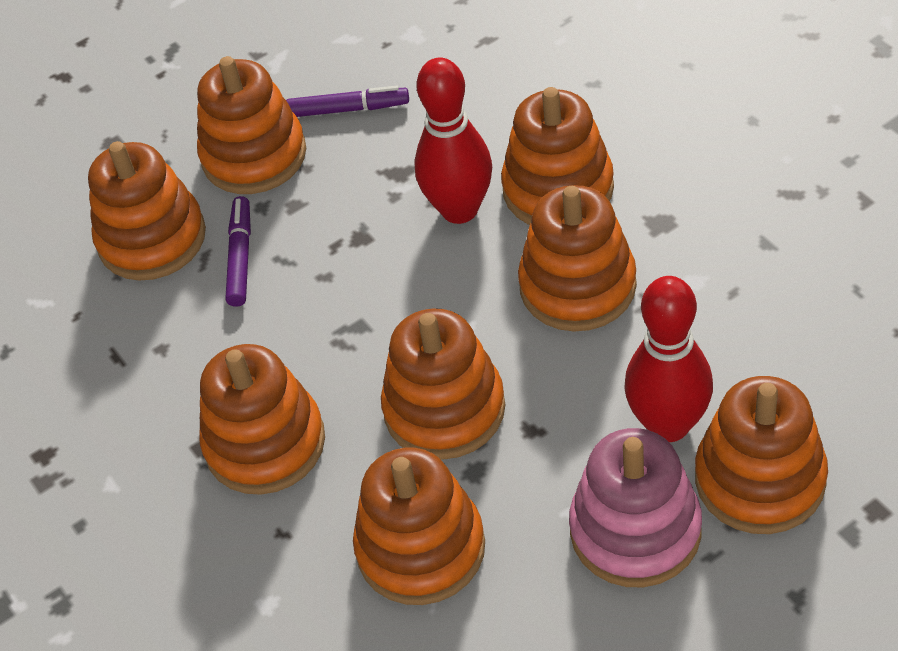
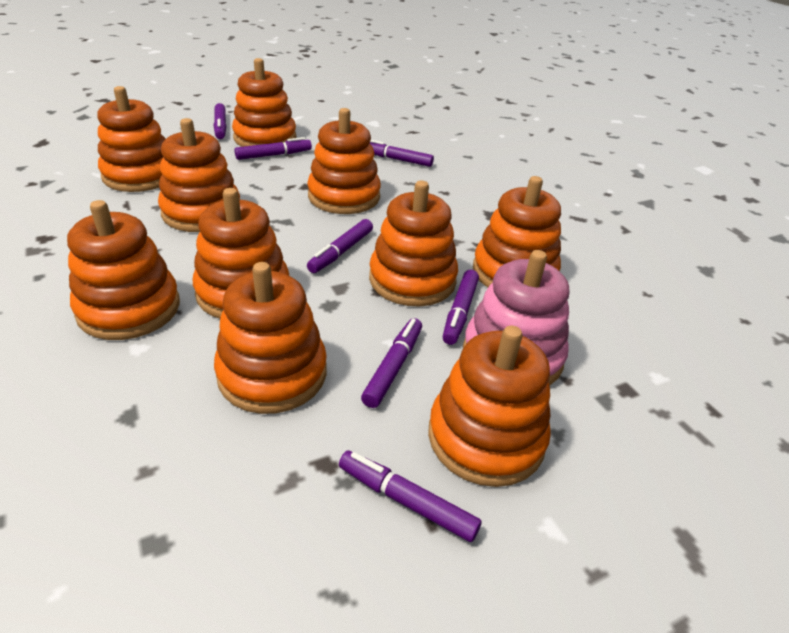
orange stacking toy: 8 -> 10
purple marker: 2 -> 7
red bowling pin: 2 -> 0

